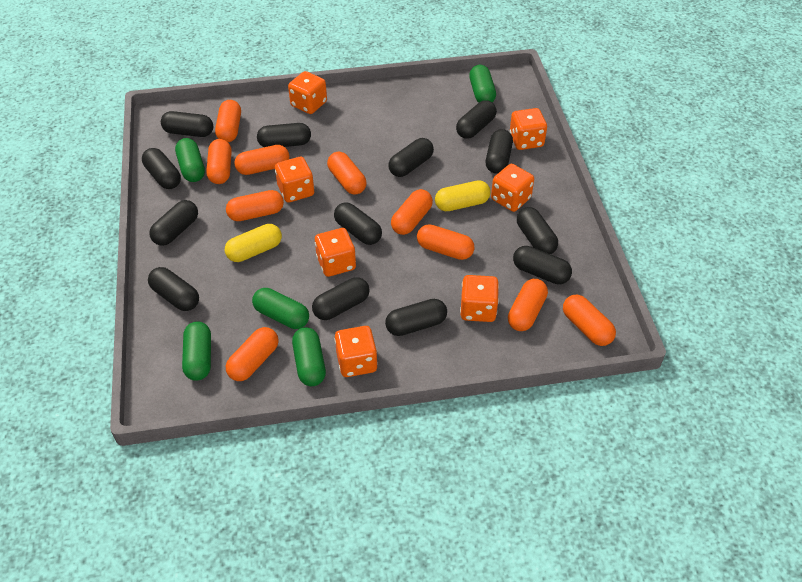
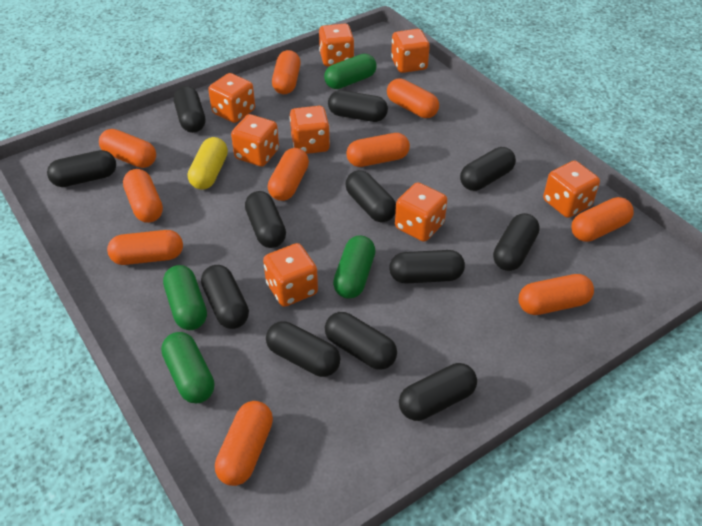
black capsule: 13 -> 12
green capsule: 5 -> 4
orange dice: 7 -> 8
yellow capsule: 2 -> 1

